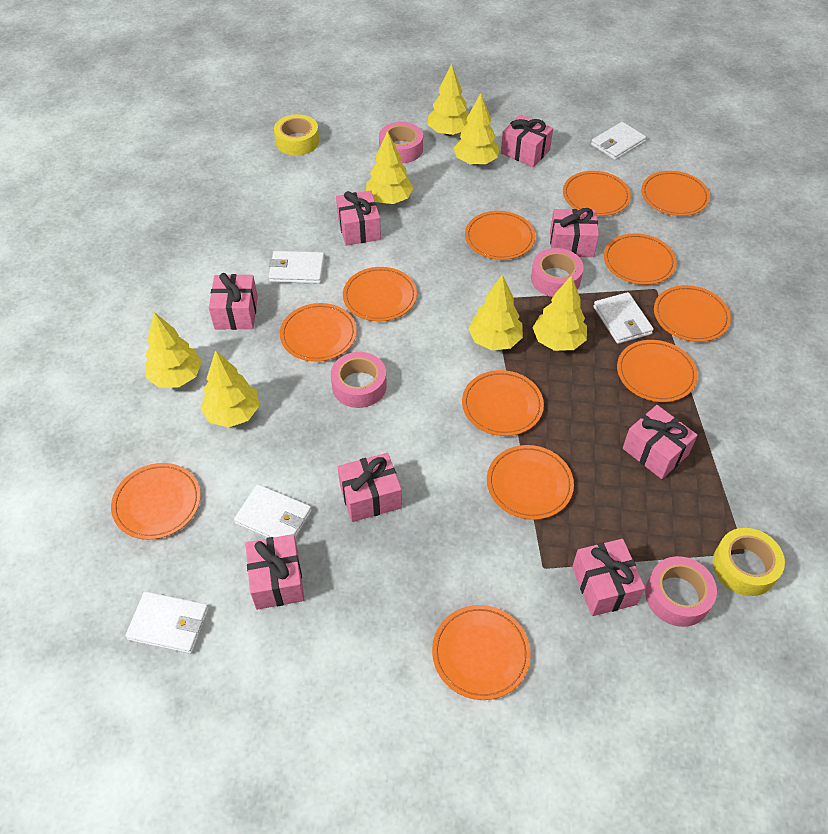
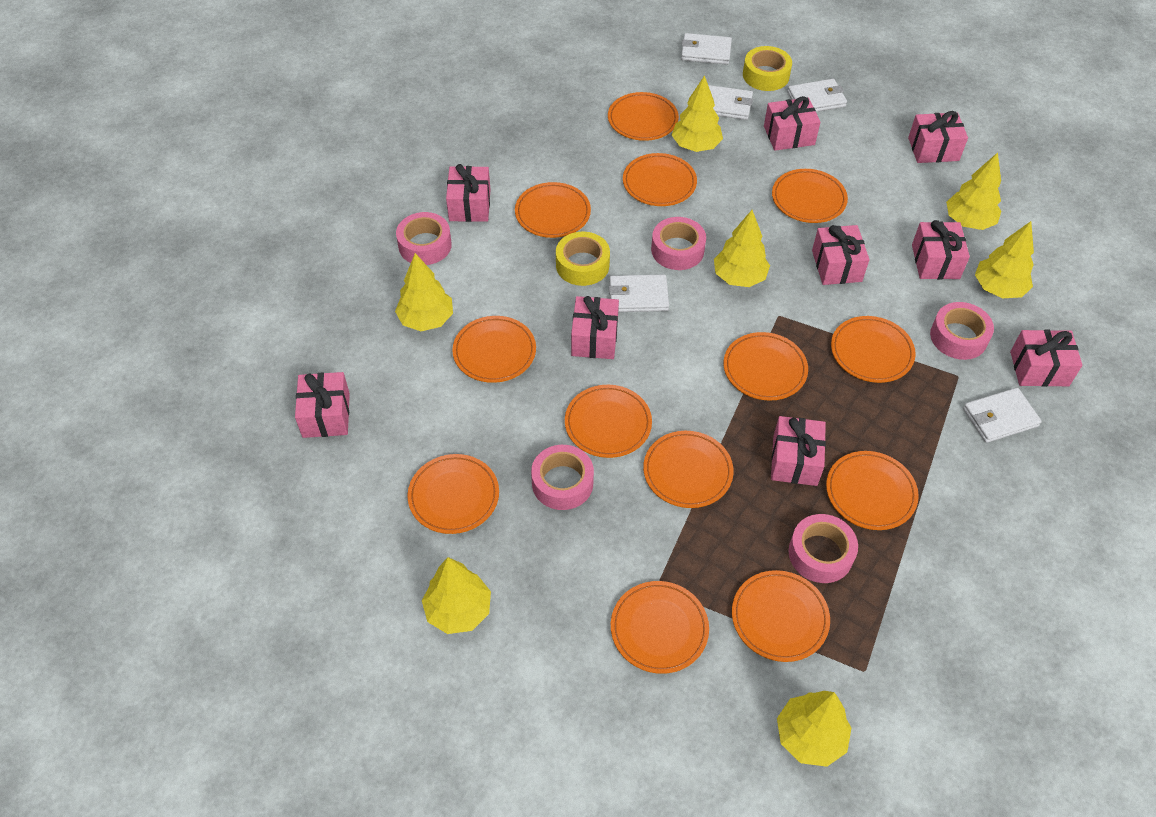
orange plate: 12 -> 13
pink gift: 8 -> 9
pink tape: 4 -> 5

